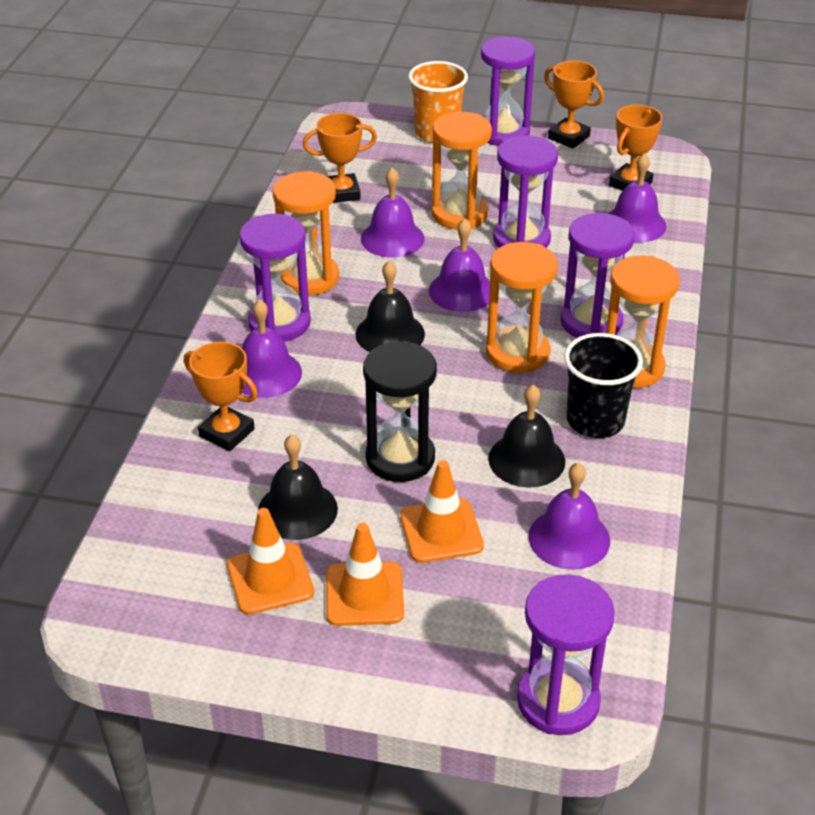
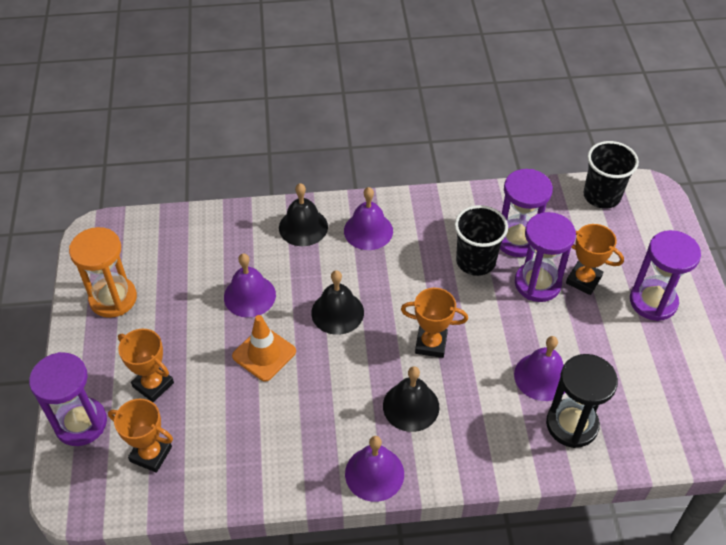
black cup: 1 -> 2
orange cup: 1 -> 0
orange hourglass: 4 -> 1
orange traffic cone: 3 -> 1
purple bell: 5 -> 4
purple hourglass: 5 -> 4

